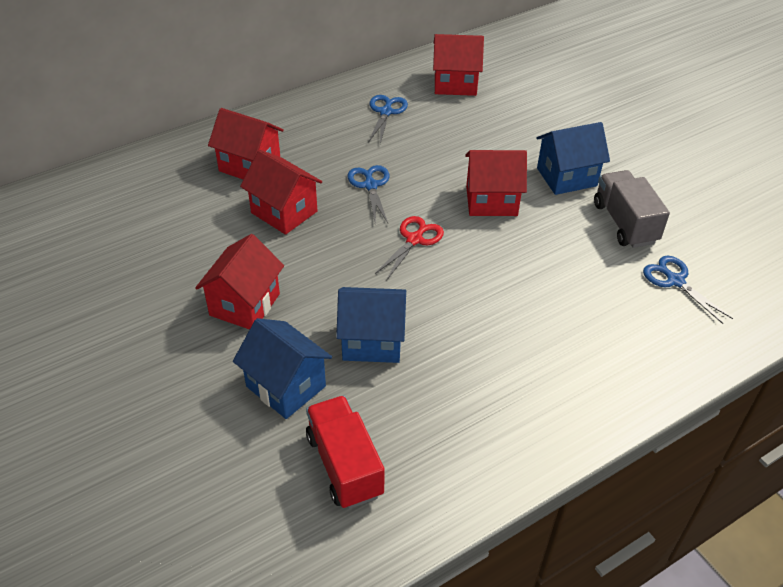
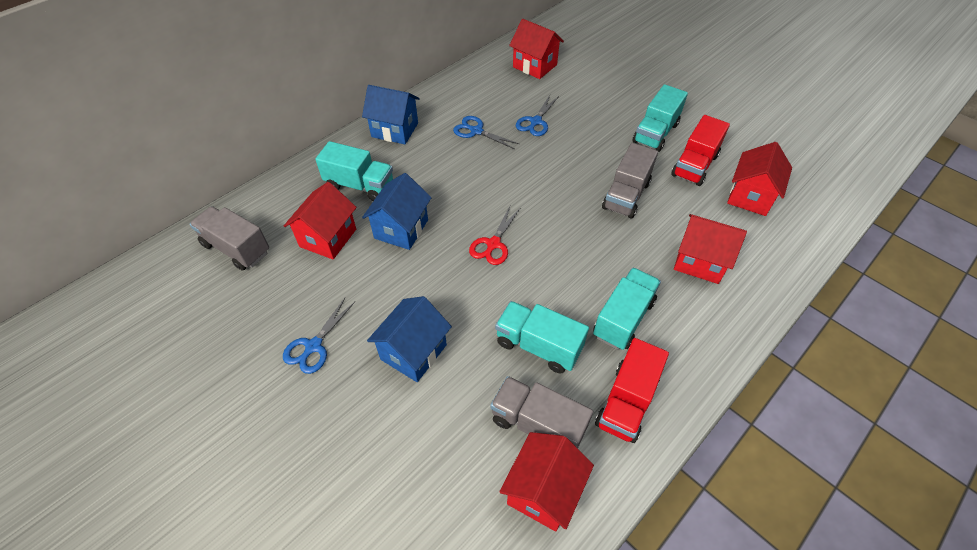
grey truck: 1 -> 3
red truck: 1 -> 2
turquoise truck: 0 -> 4

